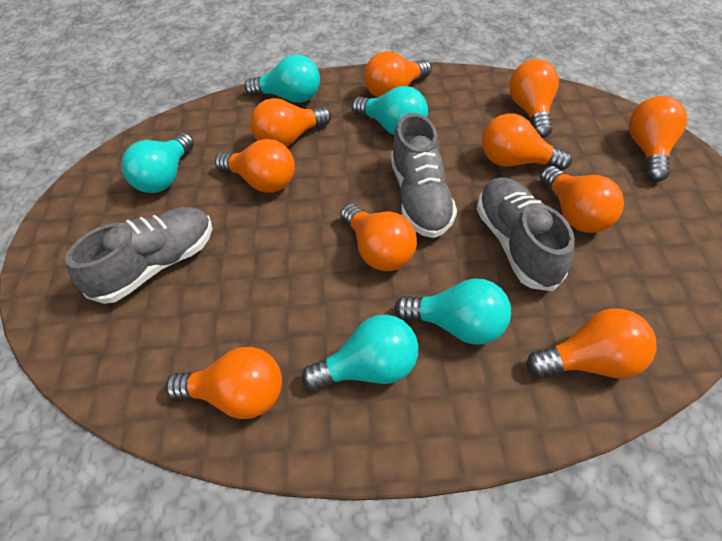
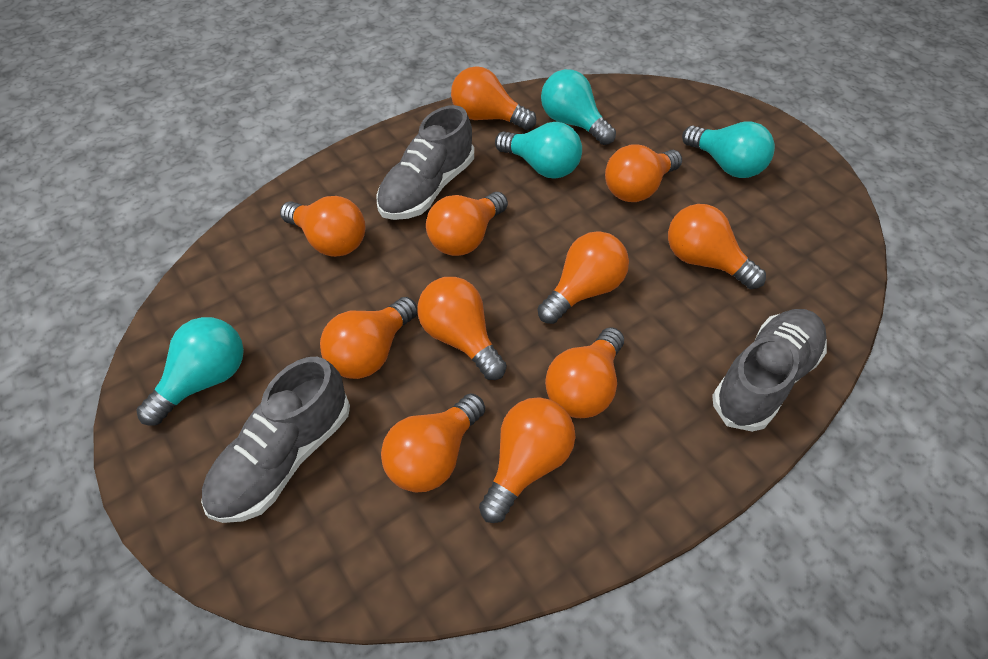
orange light bulb: 10 -> 11
turquoise light bulb: 5 -> 4

